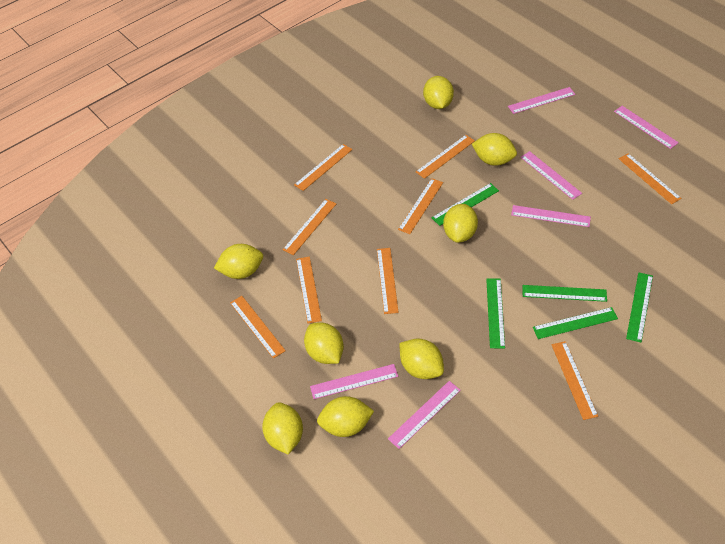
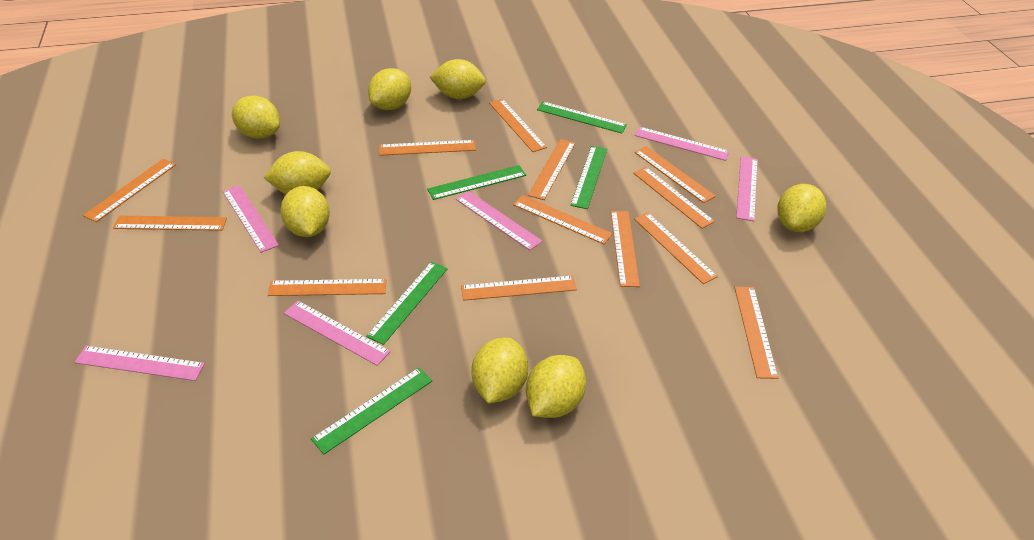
orange ruler: 9 -> 13

